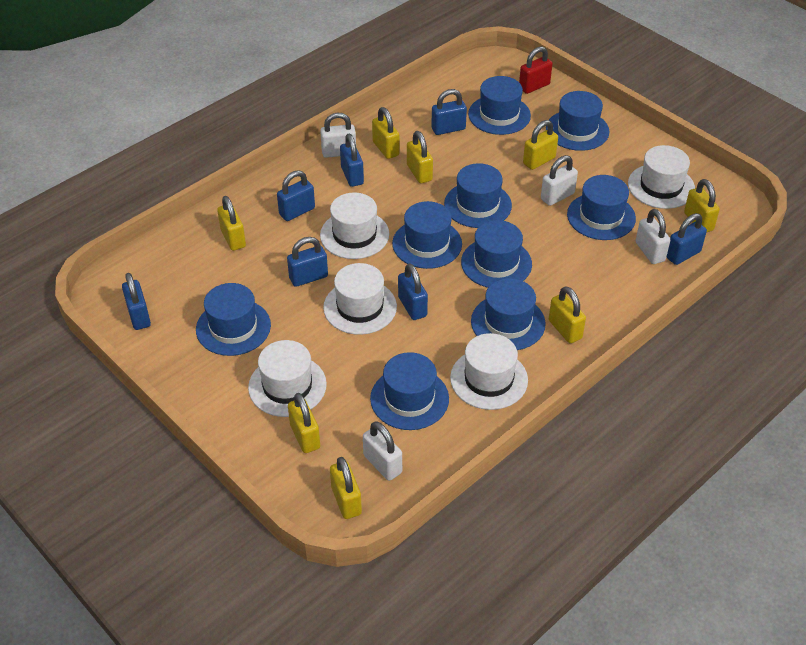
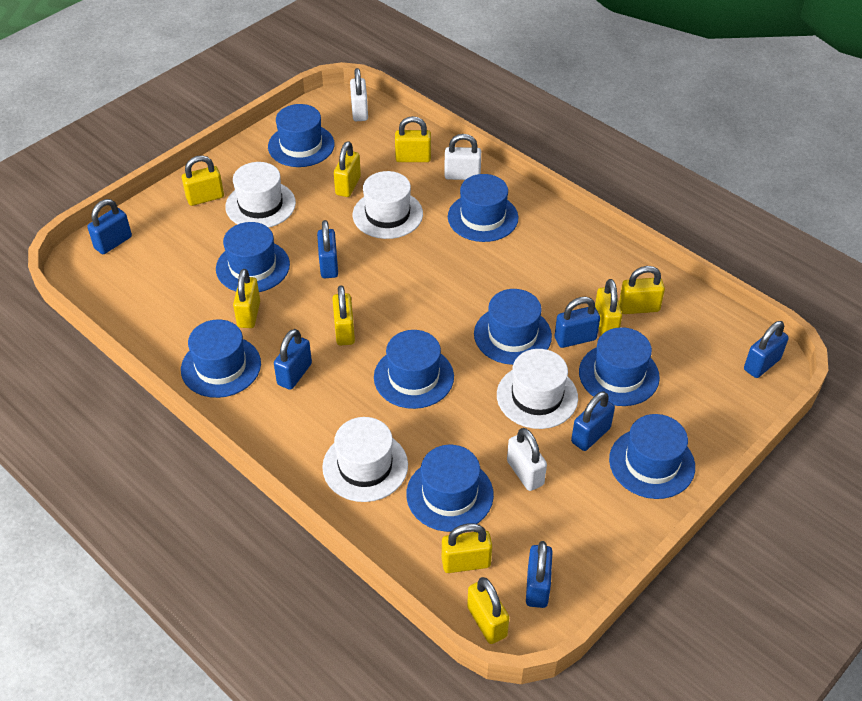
red padlock: 1 -> 0
white hat: 5 -> 4
white padlock: 4 -> 3
yellow padlock: 8 -> 9

